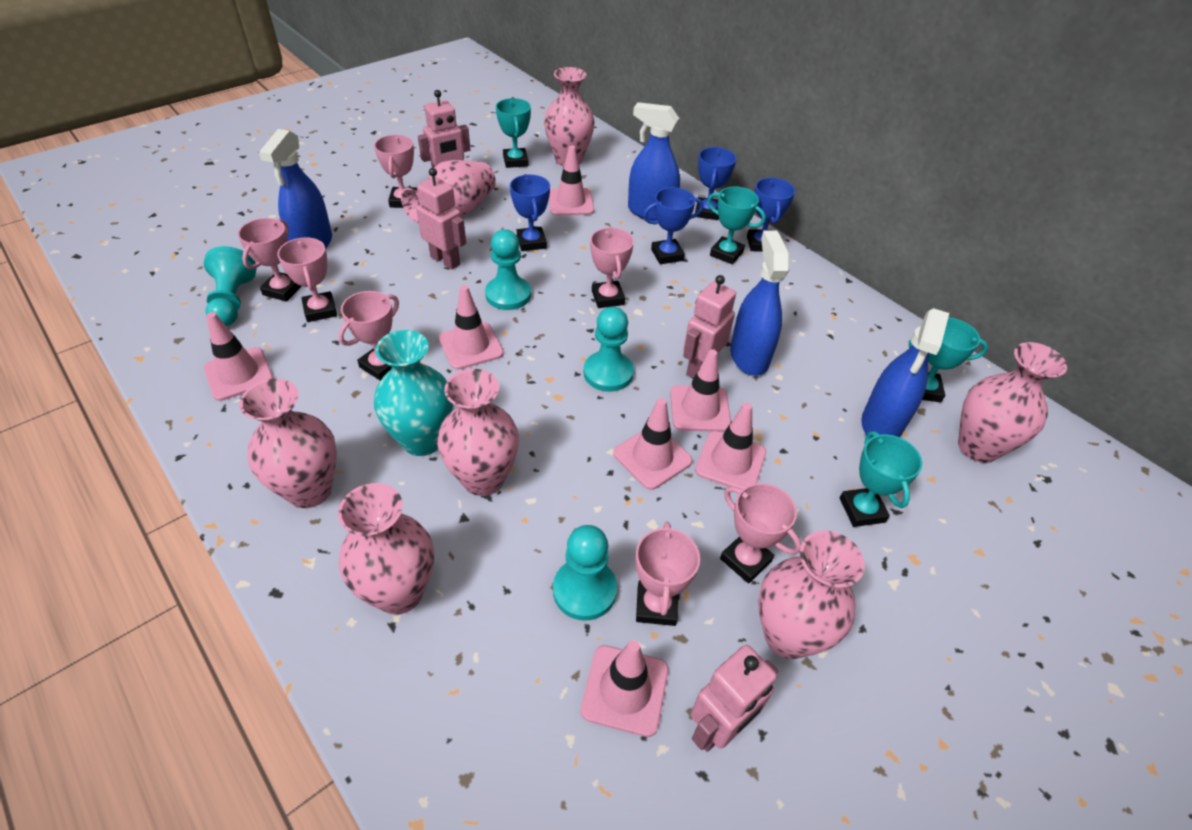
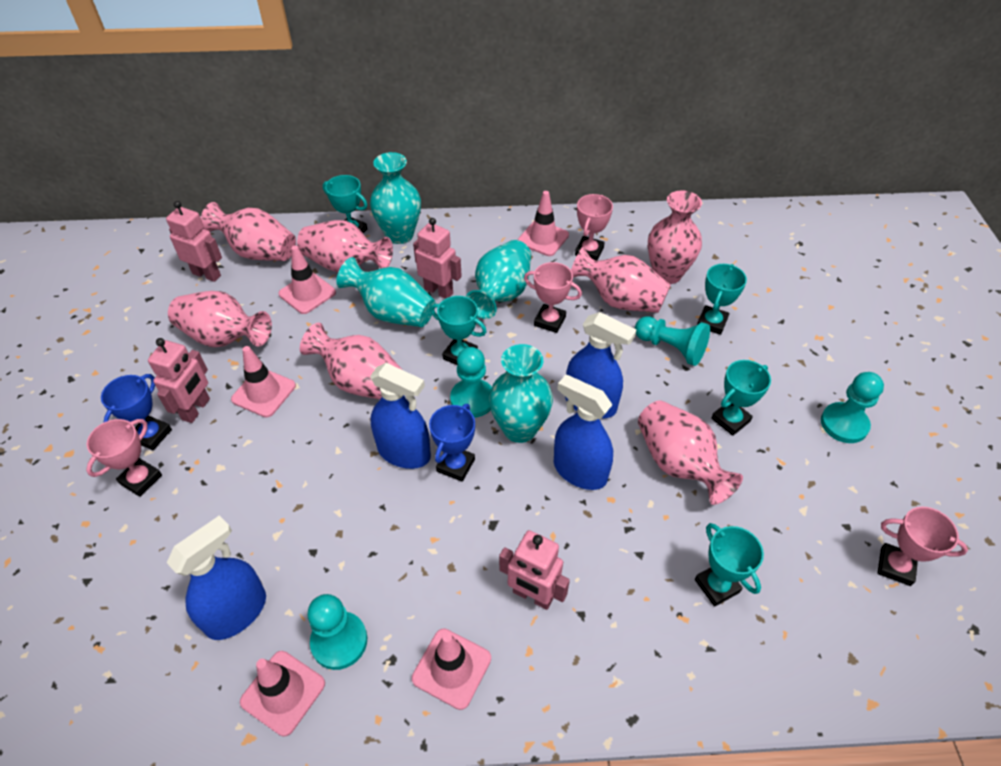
blue trophy: 4 -> 2
pink traffic cone: 7 -> 5
pink trophy: 7 -> 4
turquoise trophy: 4 -> 5
turquoise vase: 1 -> 4

